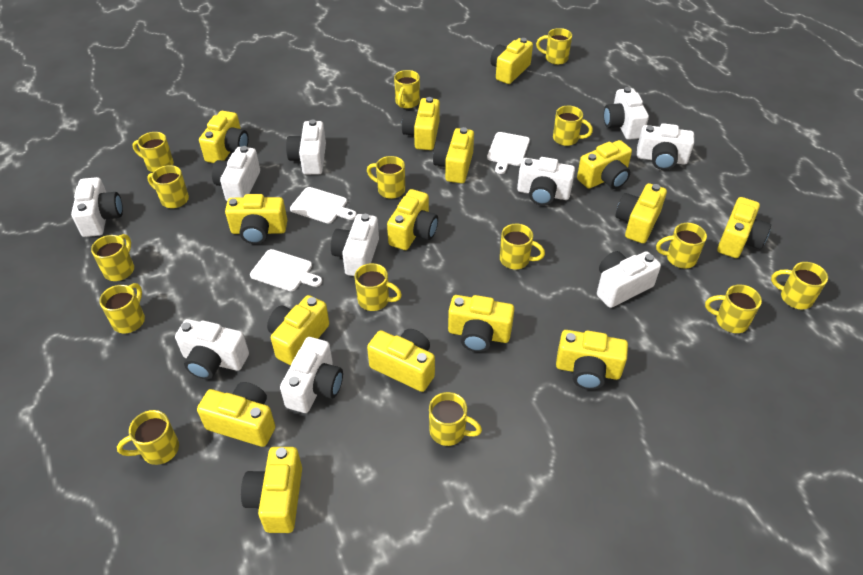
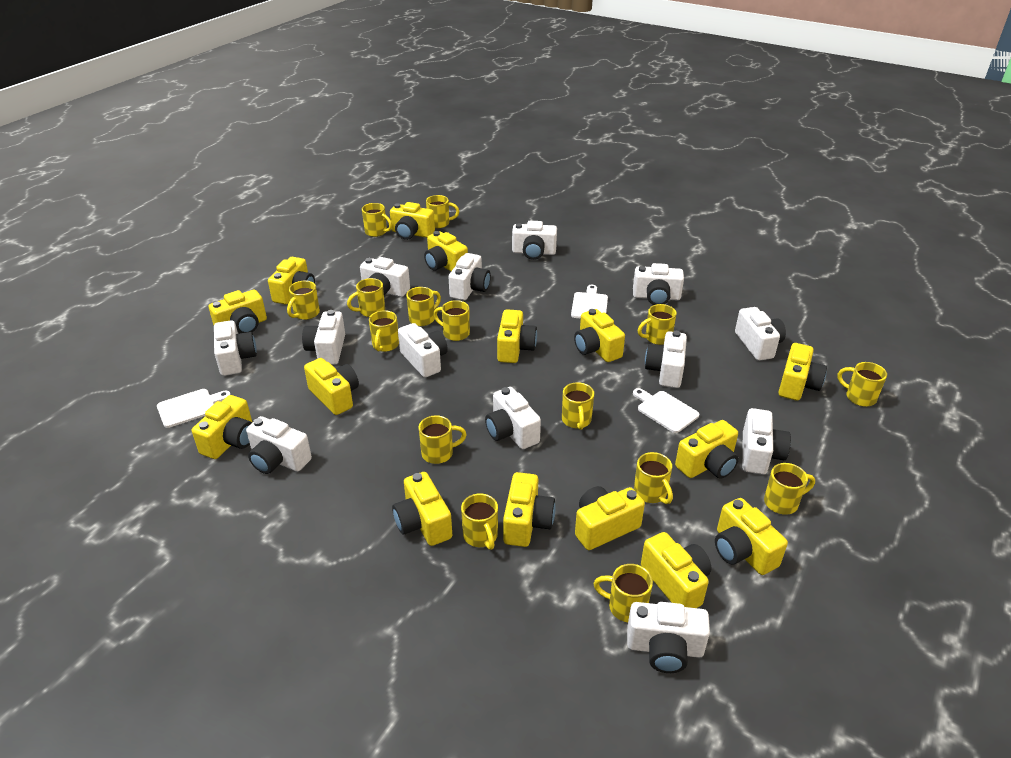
white camera: 10 -> 13

